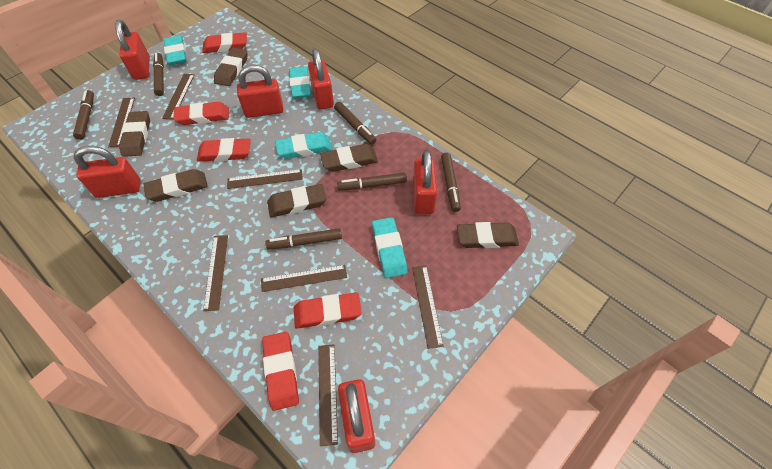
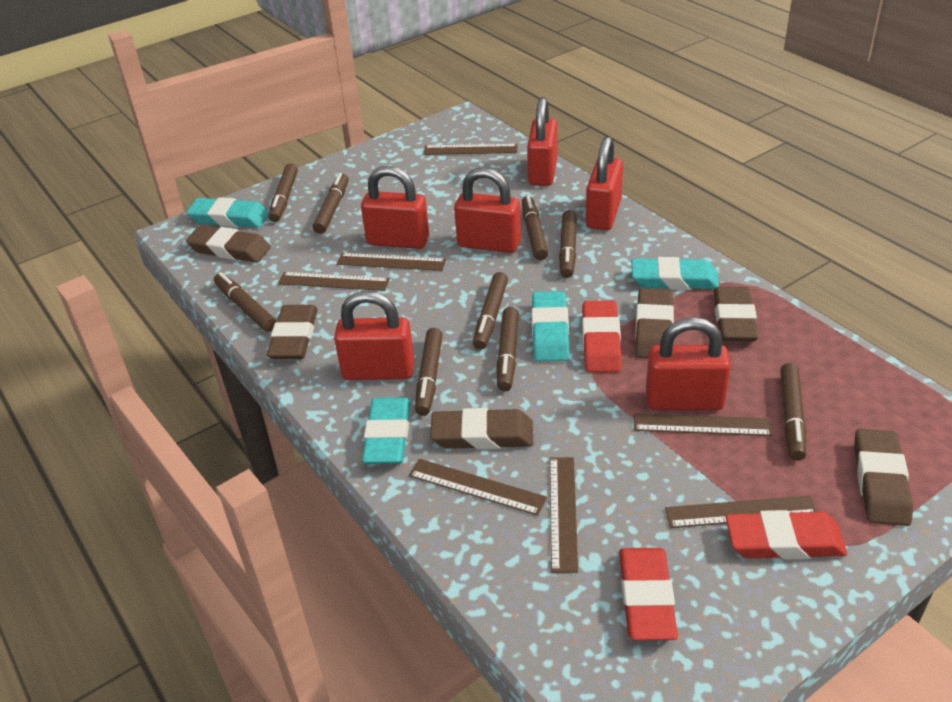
brown marker: 6 -> 9
red eraser: 5 -> 3

